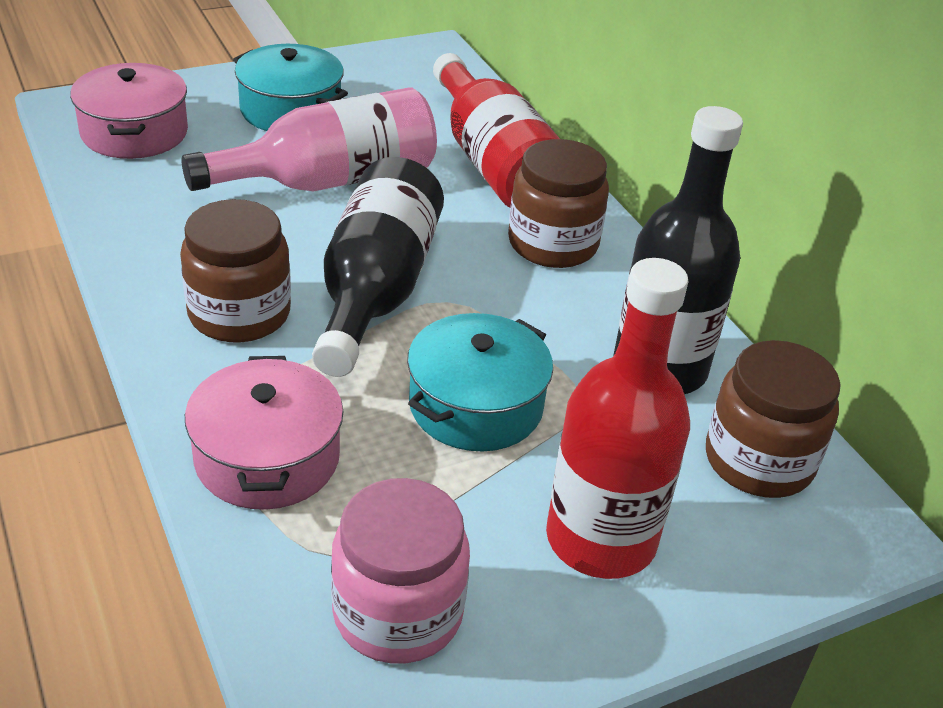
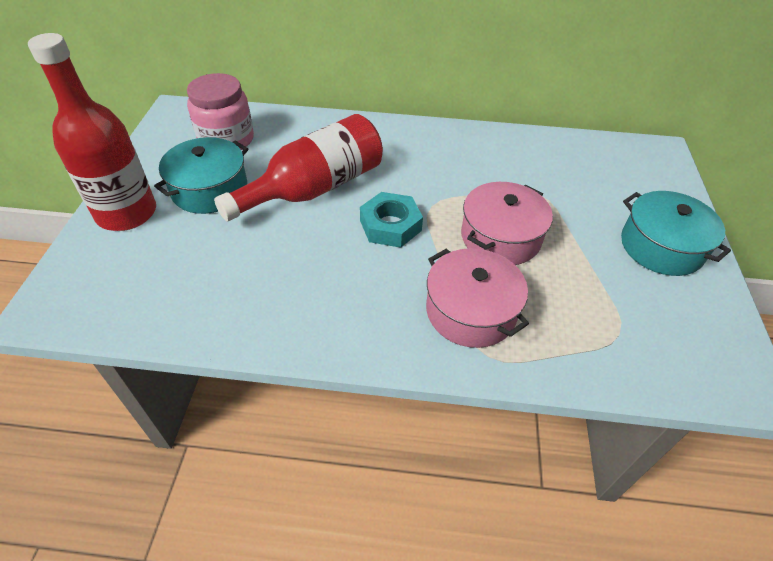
black bottle: 2 -> 0
brown jar: 3 -> 0
pink bottle: 1 -> 0
turquoise nut: 0 -> 1

